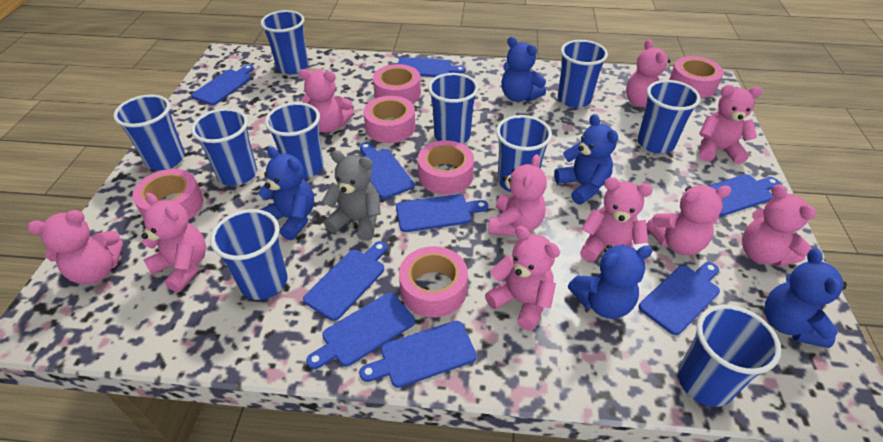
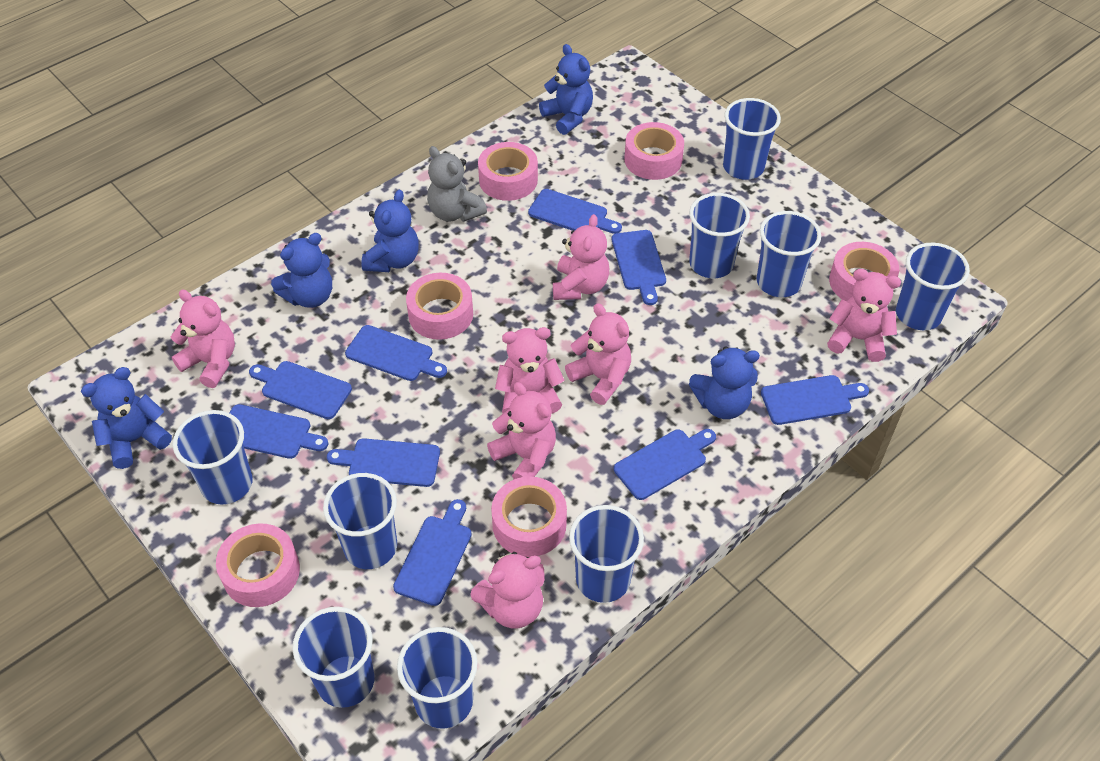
blue cup: 10 -> 9
pink teddy bear: 10 -> 7

